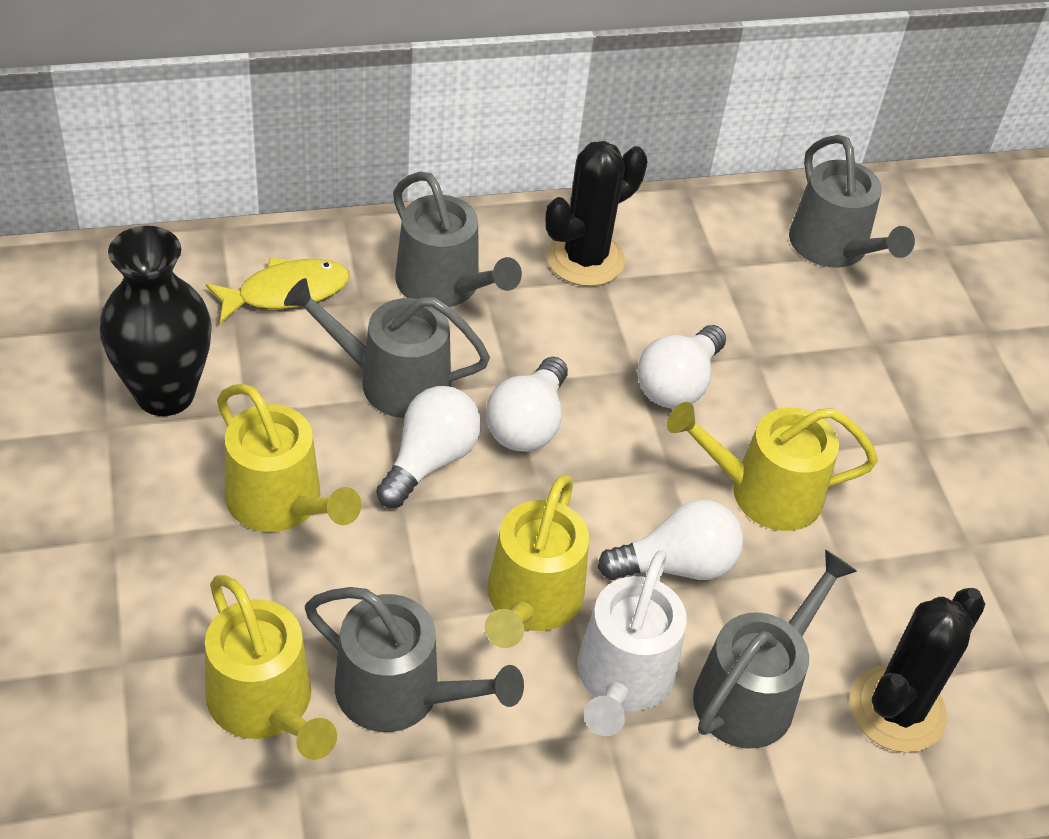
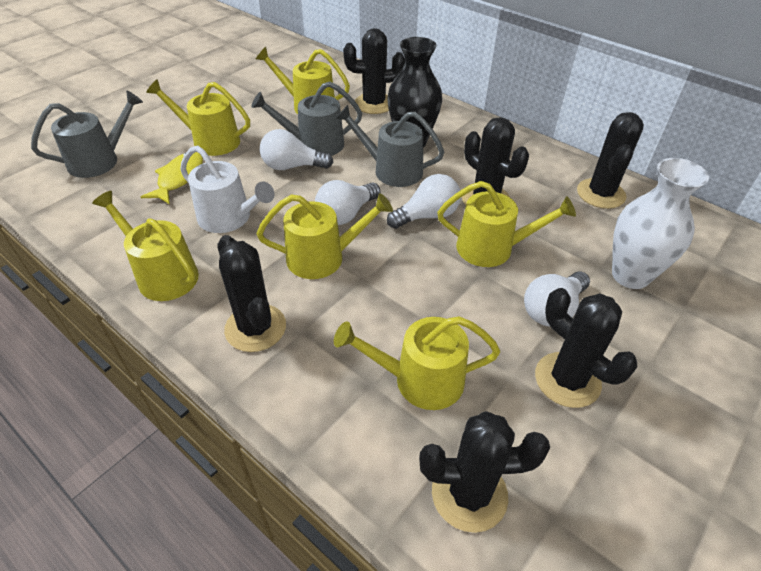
black cactus: 2 -> 6
grey watering can: 5 -> 3
white vase: 0 -> 1
yellow watering can: 4 -> 6

